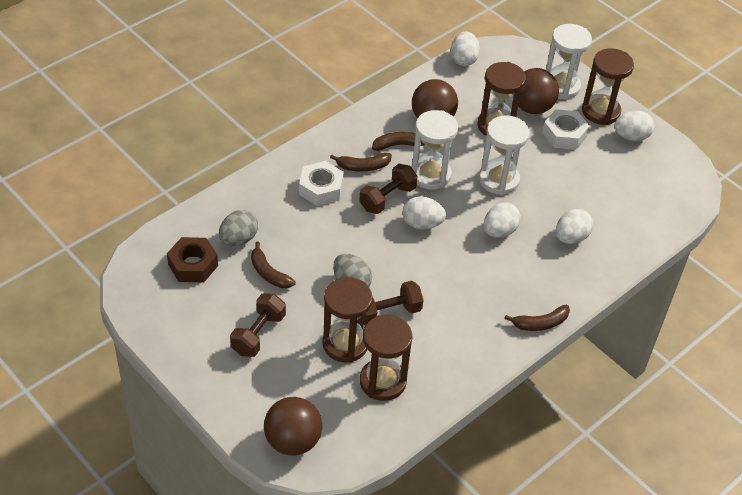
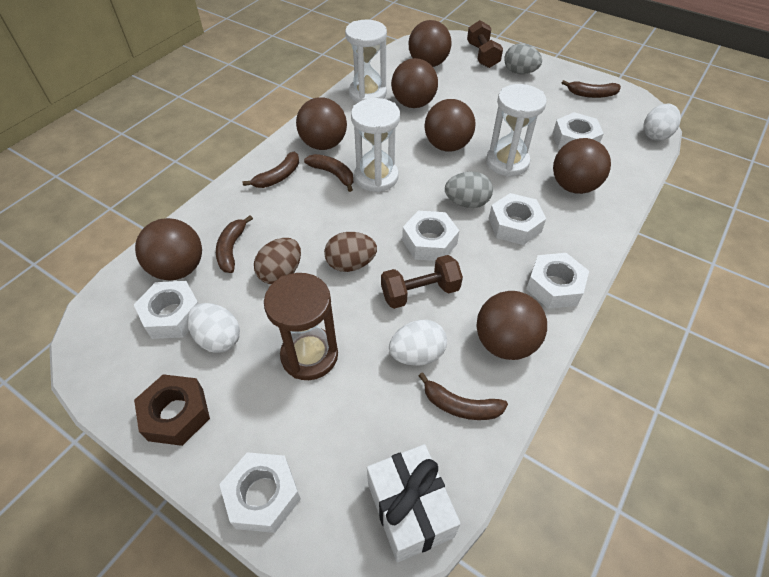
brown ball: 3 -> 7
brown banana: 4 -> 5
brown dumbbell: 3 -> 2
brown egg: 0 -> 2
brown hourglass: 4 -> 1
white egg: 5 -> 3
white gift: 0 -> 1
white nut: 2 -> 6

